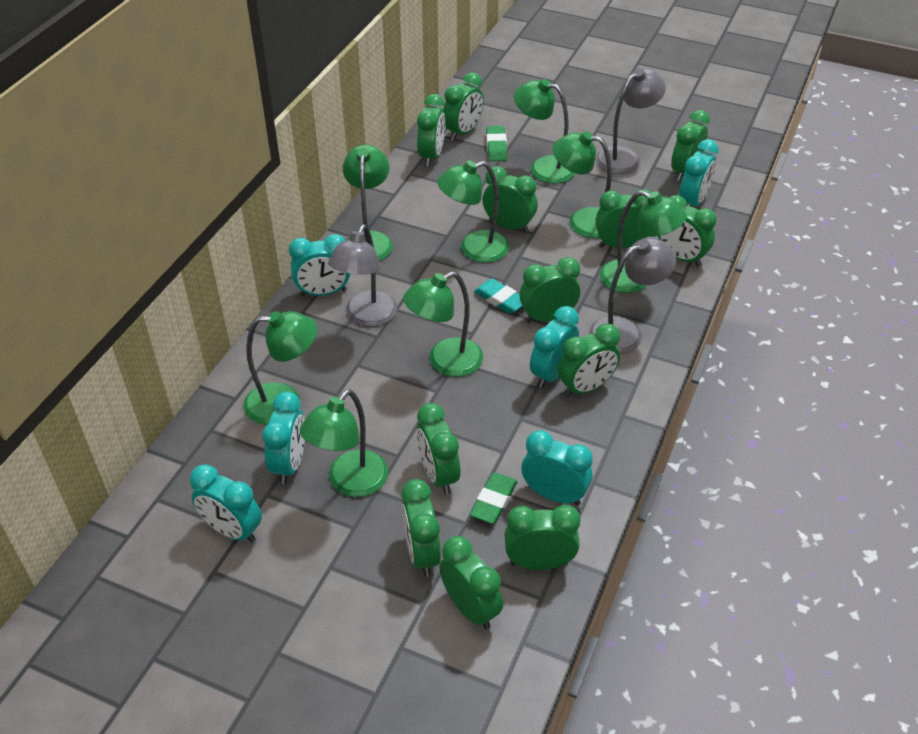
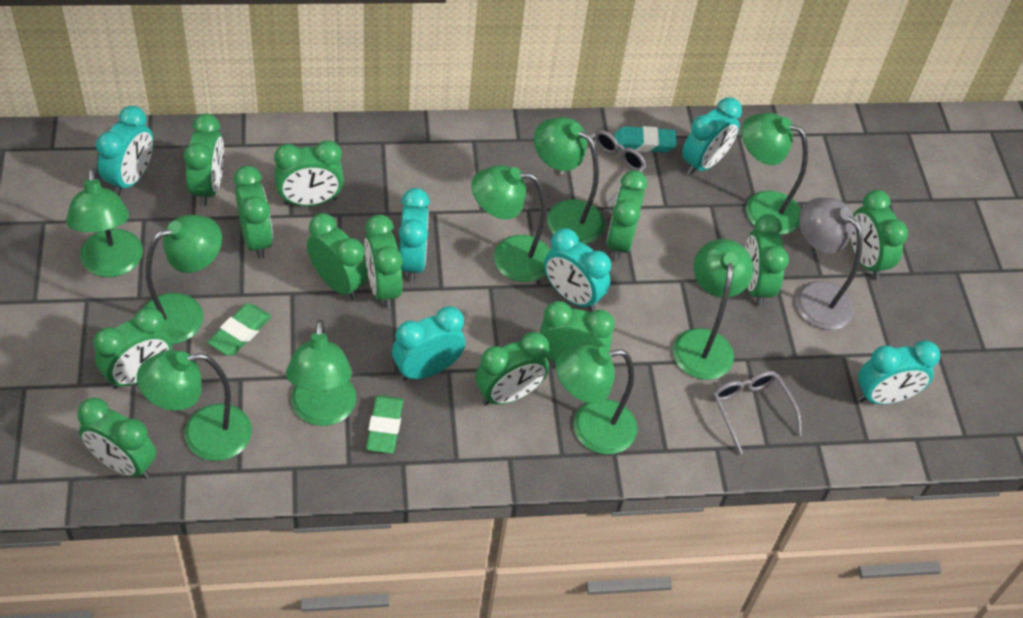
green lamp: 8 -> 9
grey glasses: 0 -> 2
grey lamp: 3 -> 1

